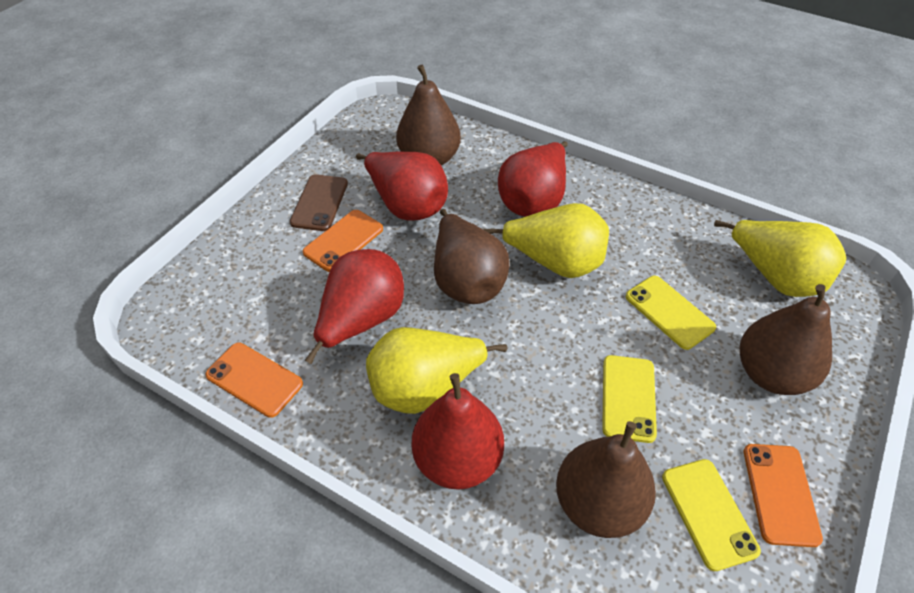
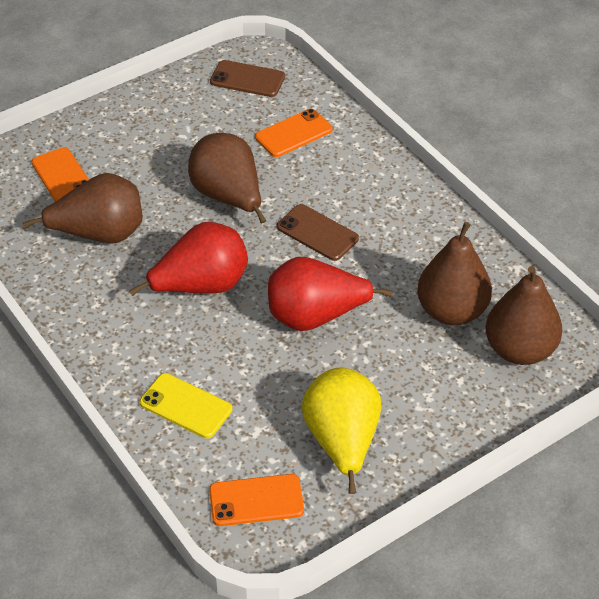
brown phone: 1 -> 2
red pear: 4 -> 2
yellow pear: 3 -> 1
yellow phone: 3 -> 1

